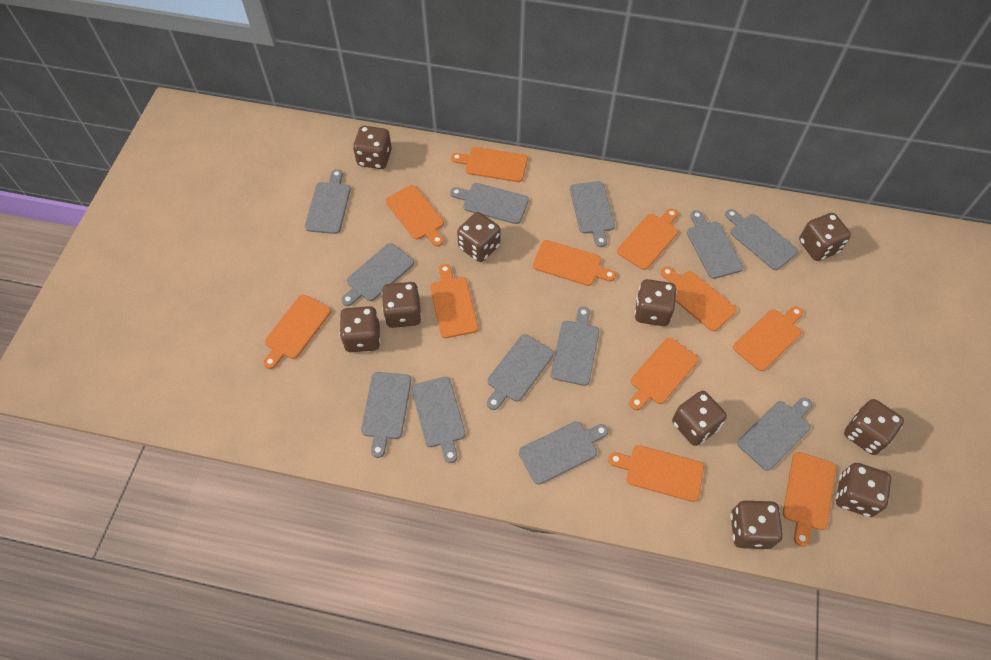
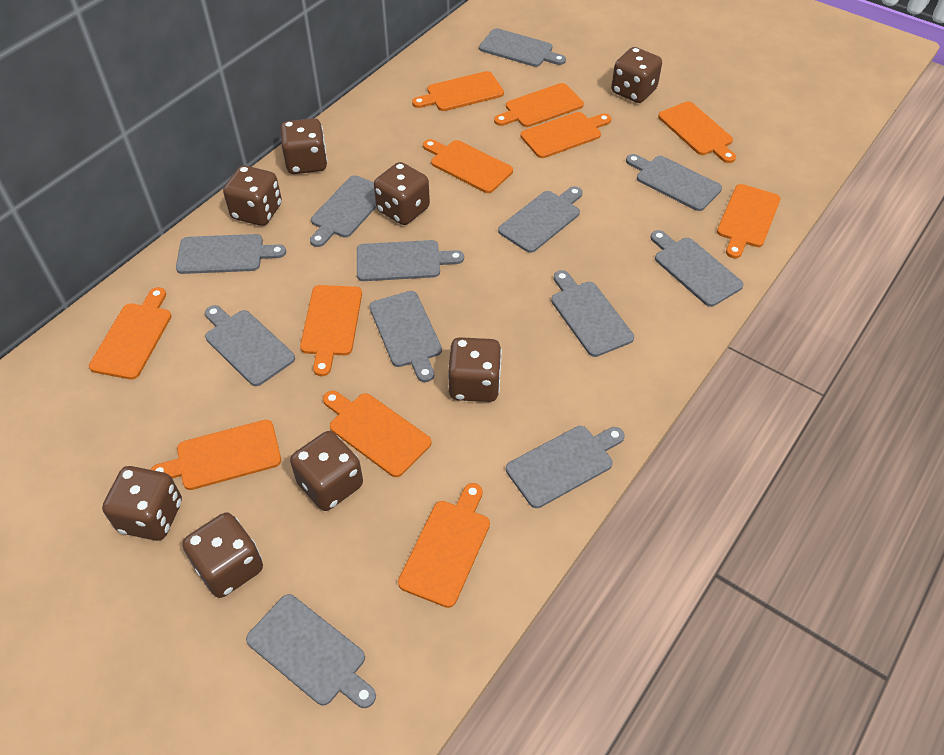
brown dice: 10 -> 8

